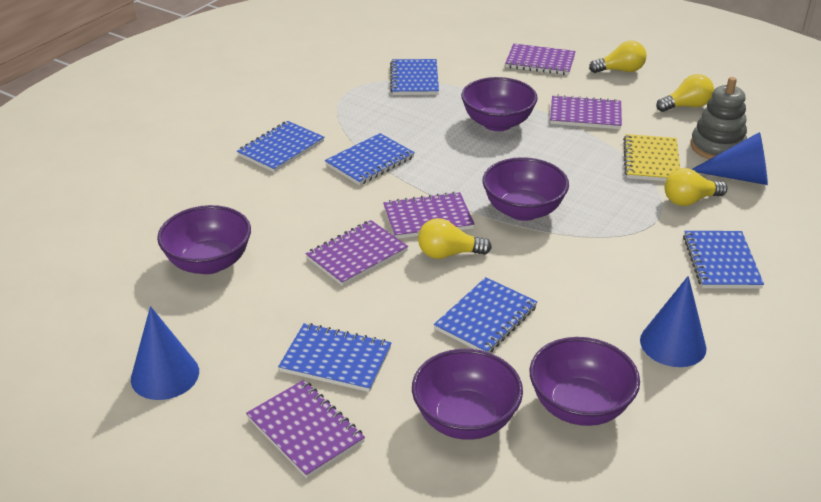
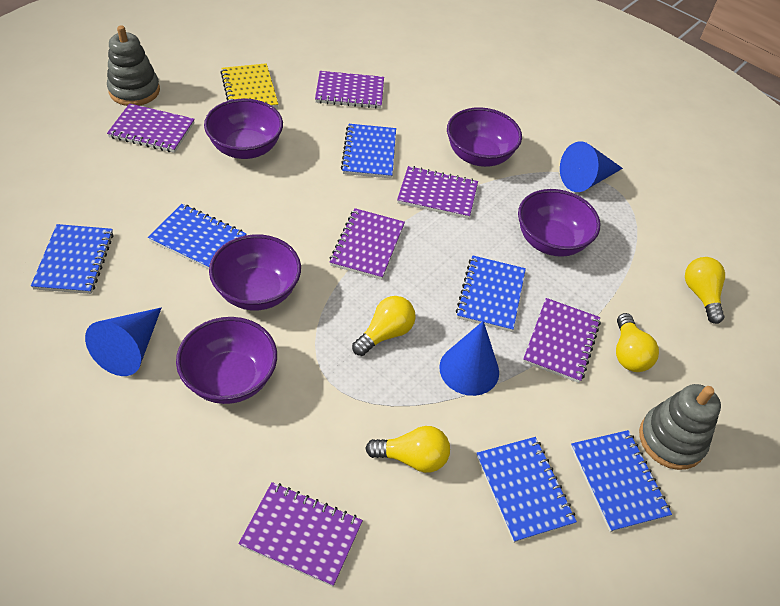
grey stacking toy: 1 -> 2
purple notebook: 5 -> 6

